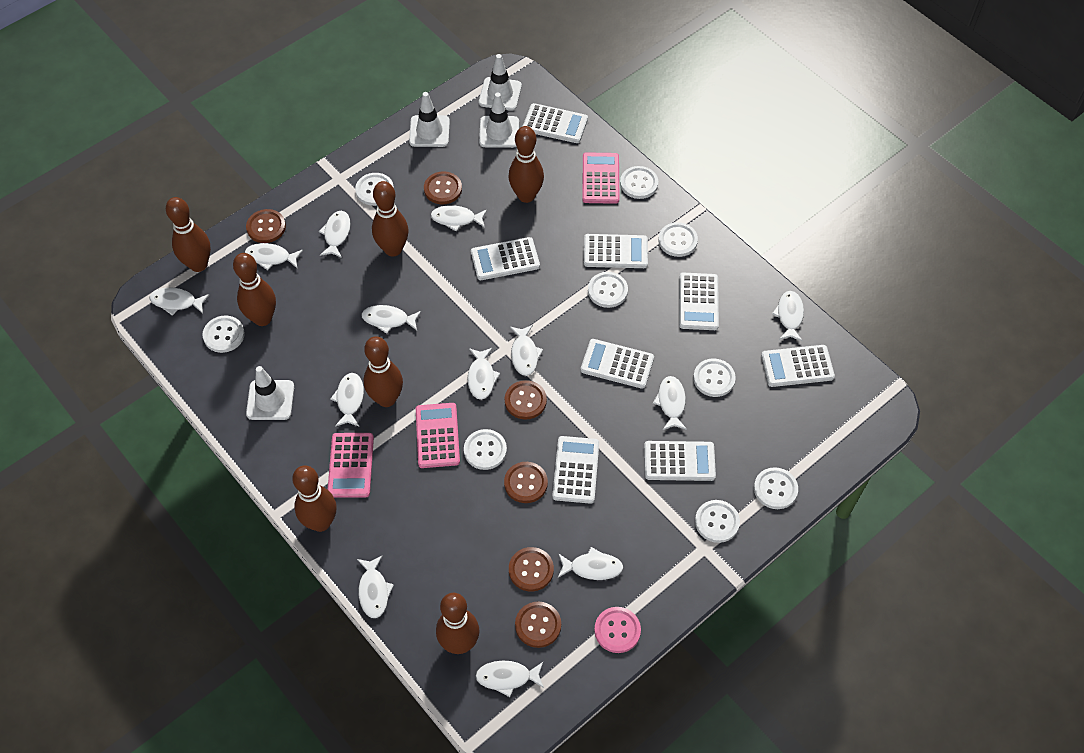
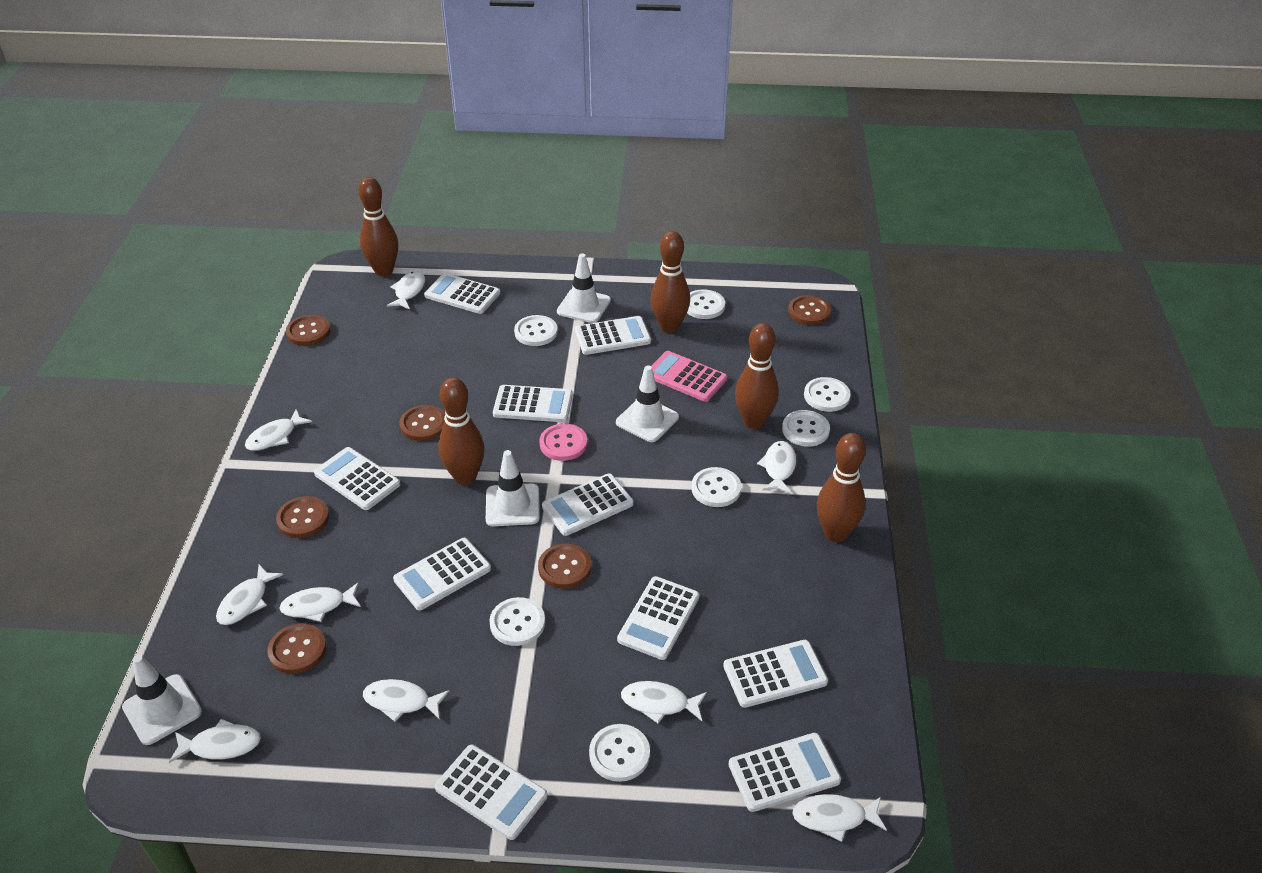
brown bowling pin: 7 -> 5
pink calculator: 3 -> 1
white button: 9 -> 7
white calculator: 8 -> 10
white fish: 13 -> 9

